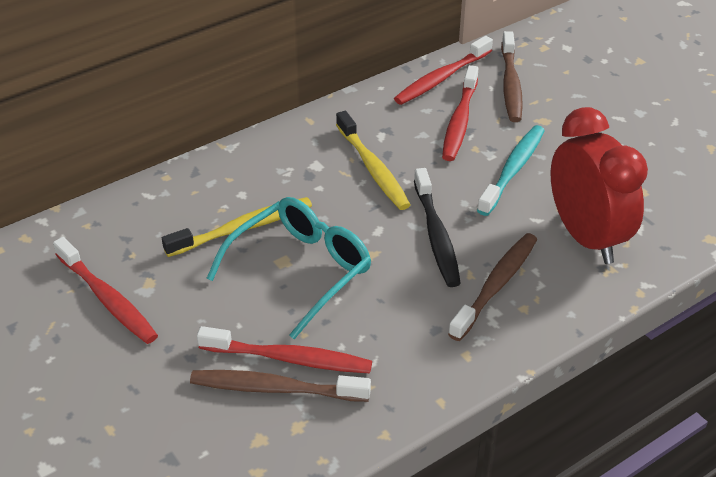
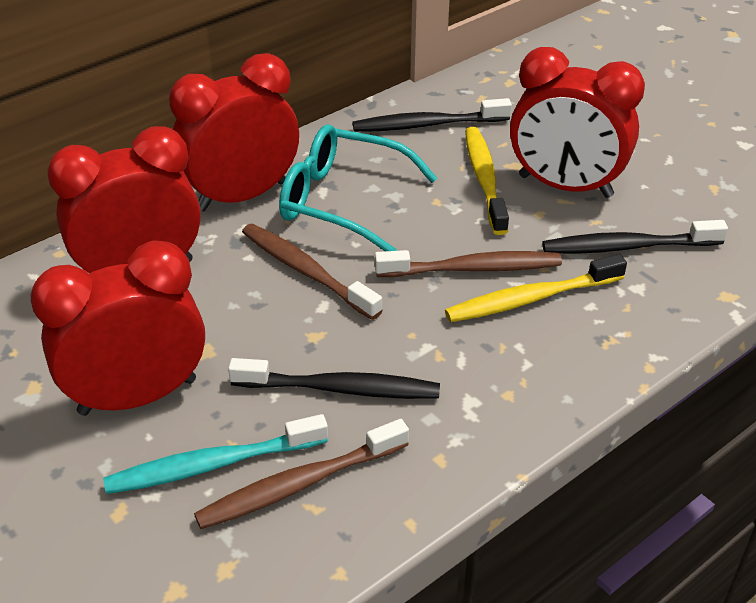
black toothbrush: 1 -> 3
red clock: 1 -> 4
red toothbrush: 4 -> 0

